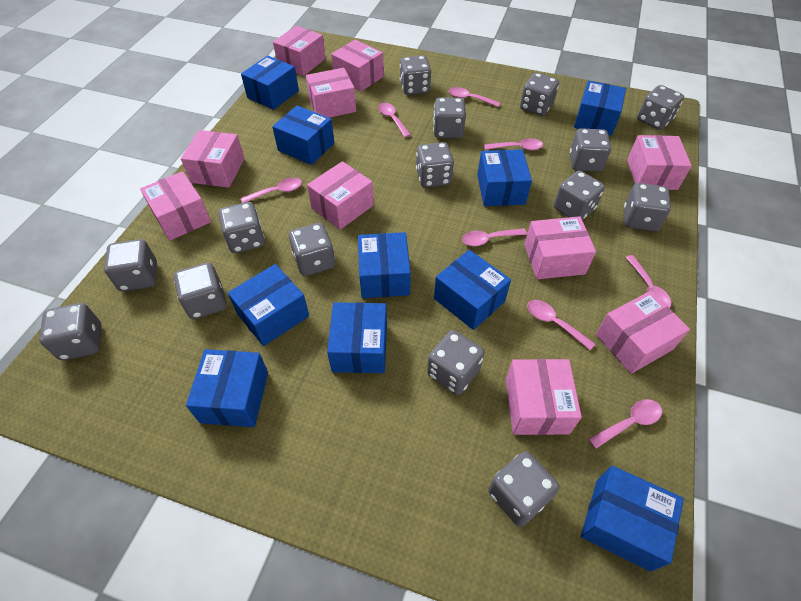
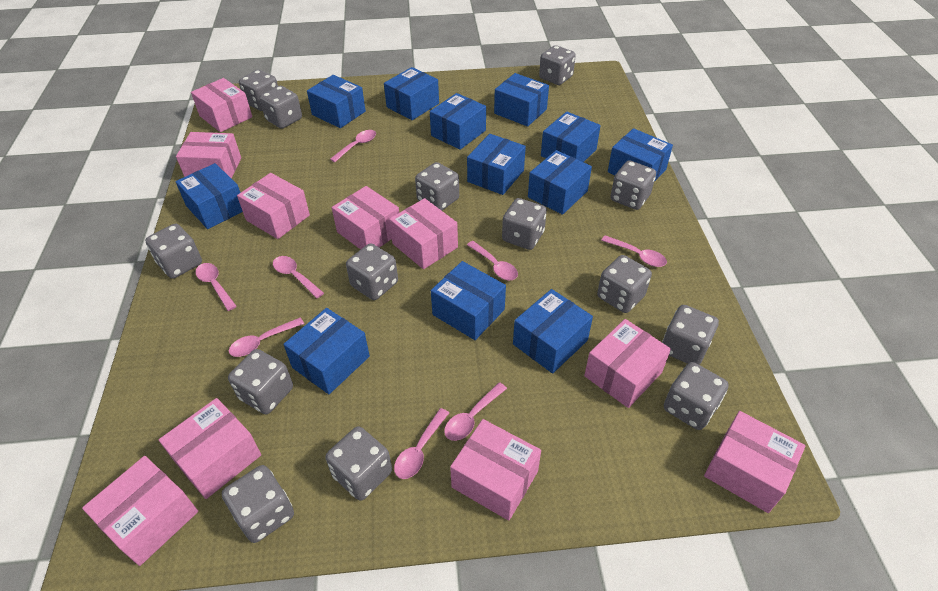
blue box: 10 -> 12
grey dice: 15 -> 14

